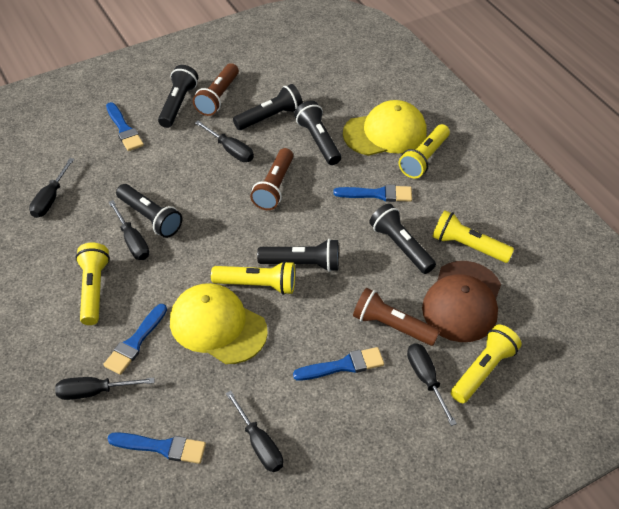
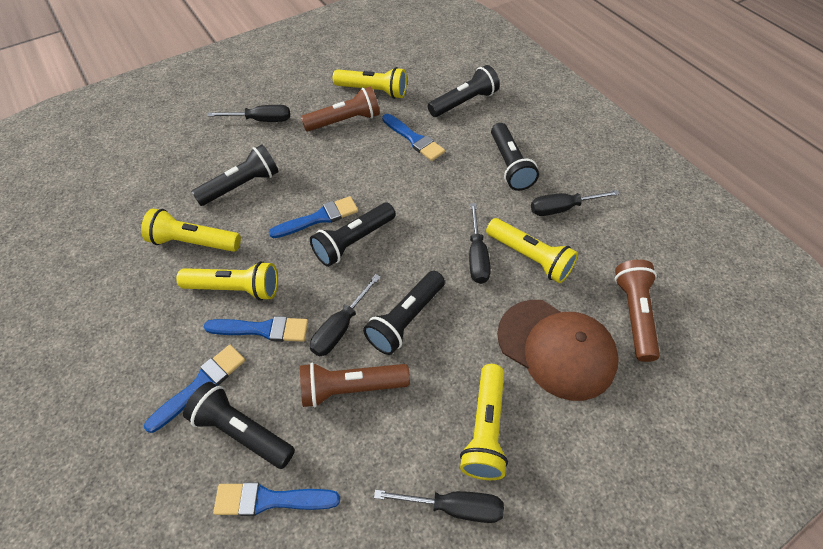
black screwdriver: 6 -> 5
yellow cap: 2 -> 0

